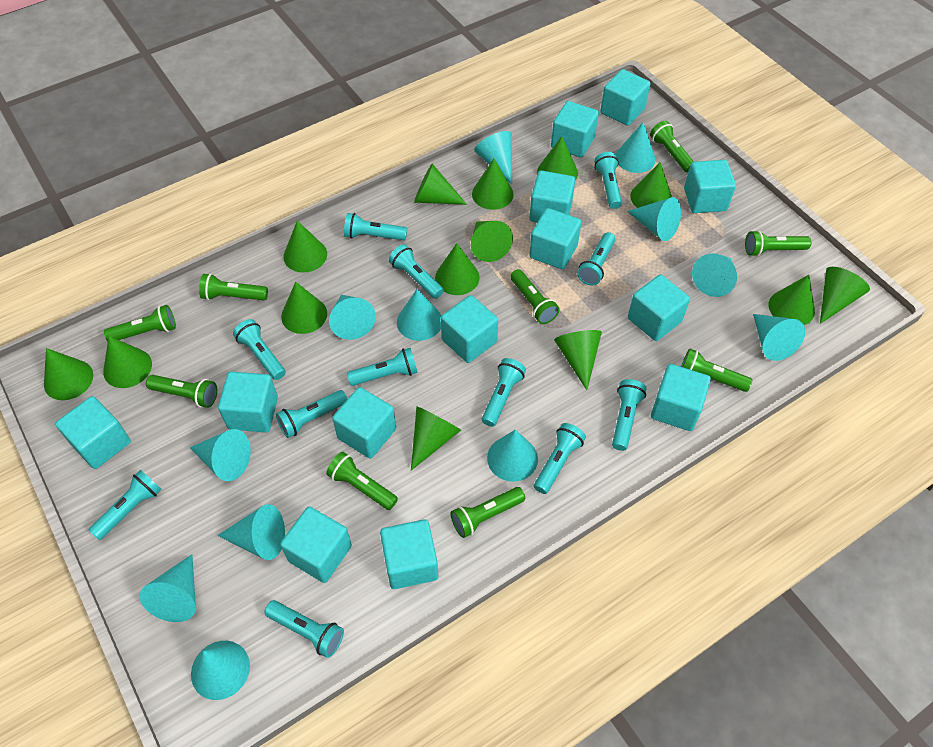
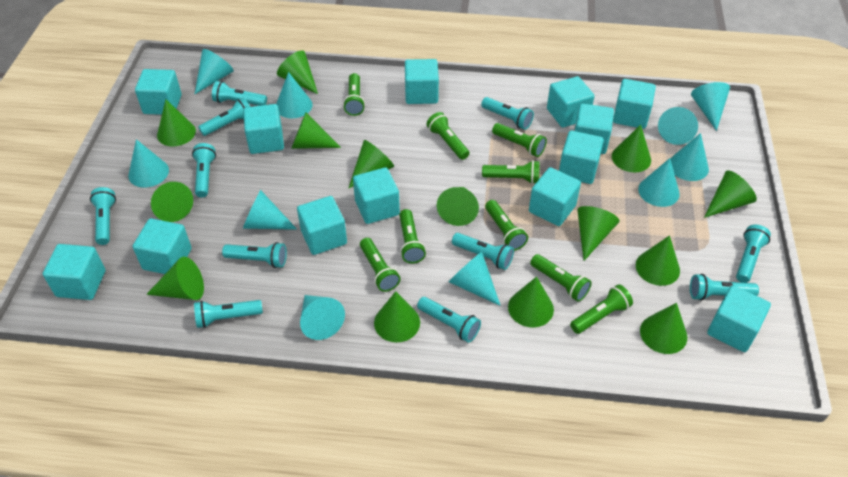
turquoise cone: 12 -> 10
turquoise flashlight: 12 -> 11

